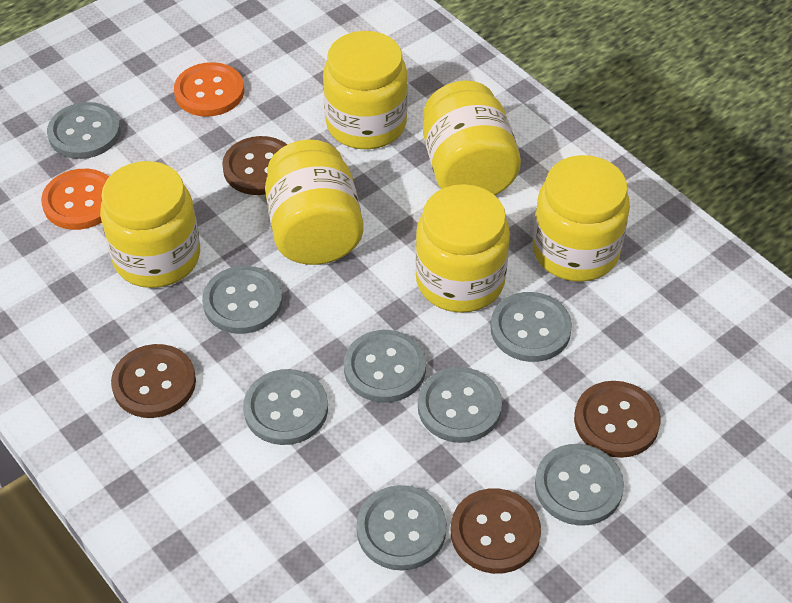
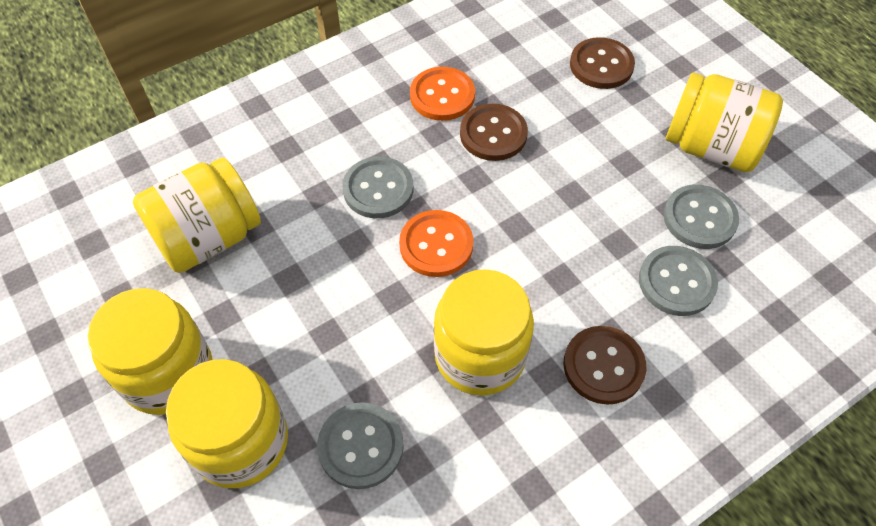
brown button: 4 -> 3
grey button: 8 -> 4
yellow jar: 6 -> 5

